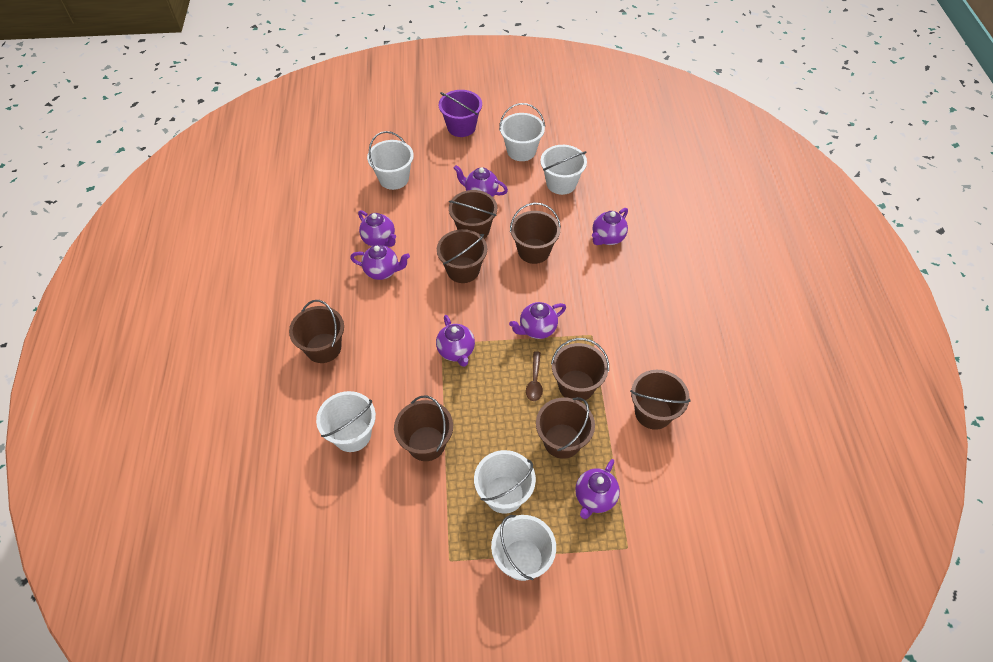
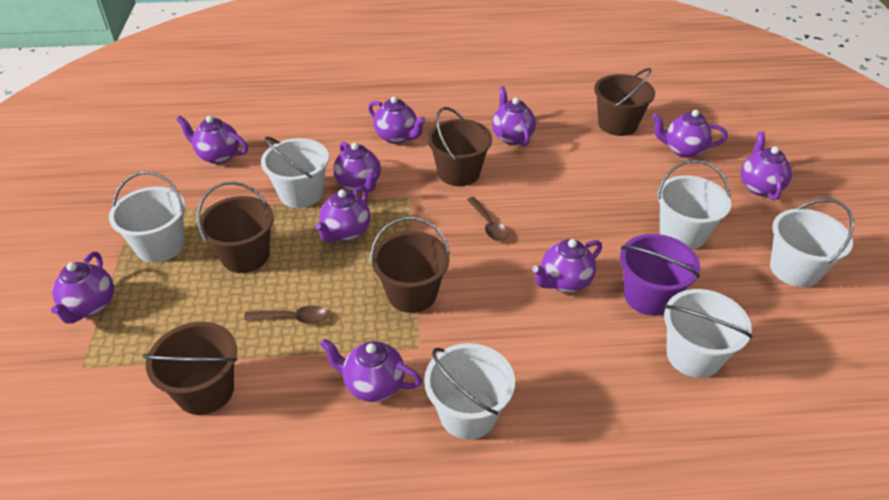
brown bucket: 8 -> 5
brown spoon: 1 -> 2
purple teapot: 7 -> 10

